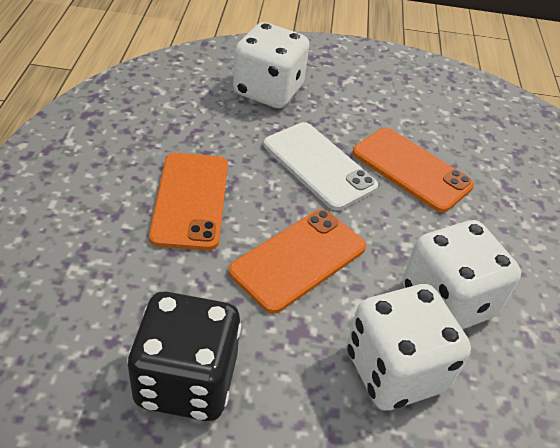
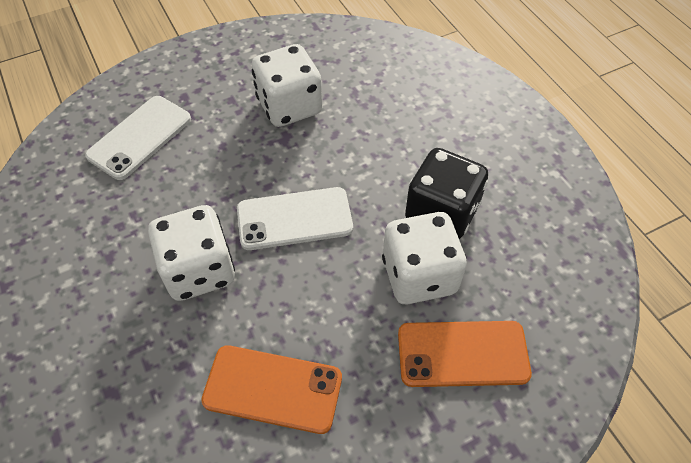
orange phone: 3 -> 2
white phone: 1 -> 2

